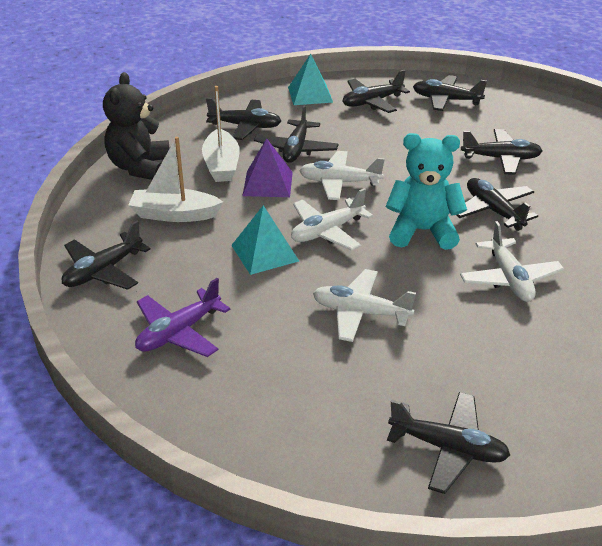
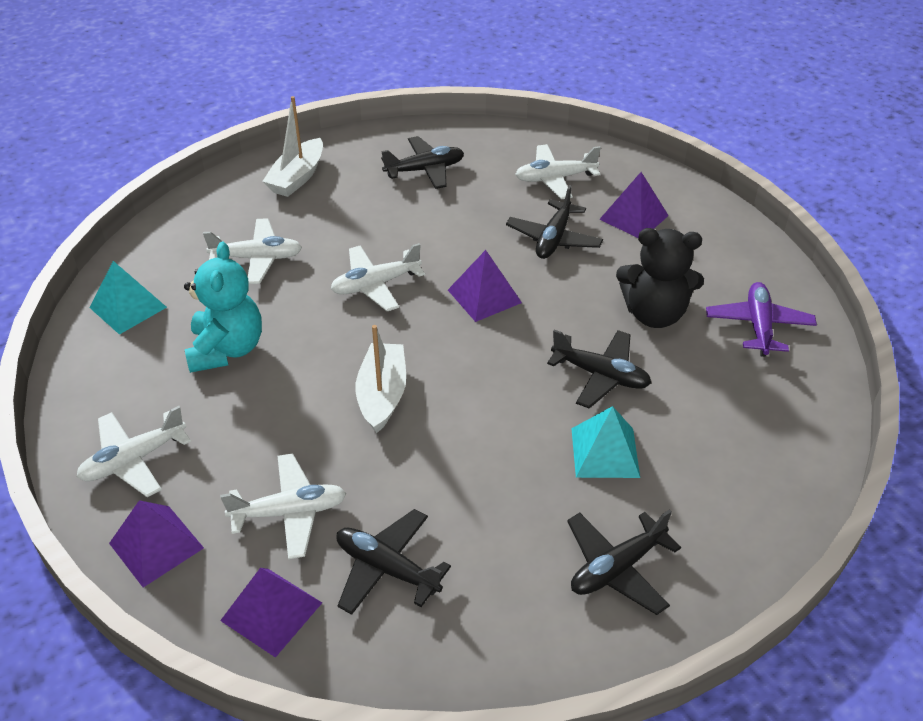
black plane: 8 -> 5
purple pyramid: 1 -> 4
white plane: 4 -> 5

